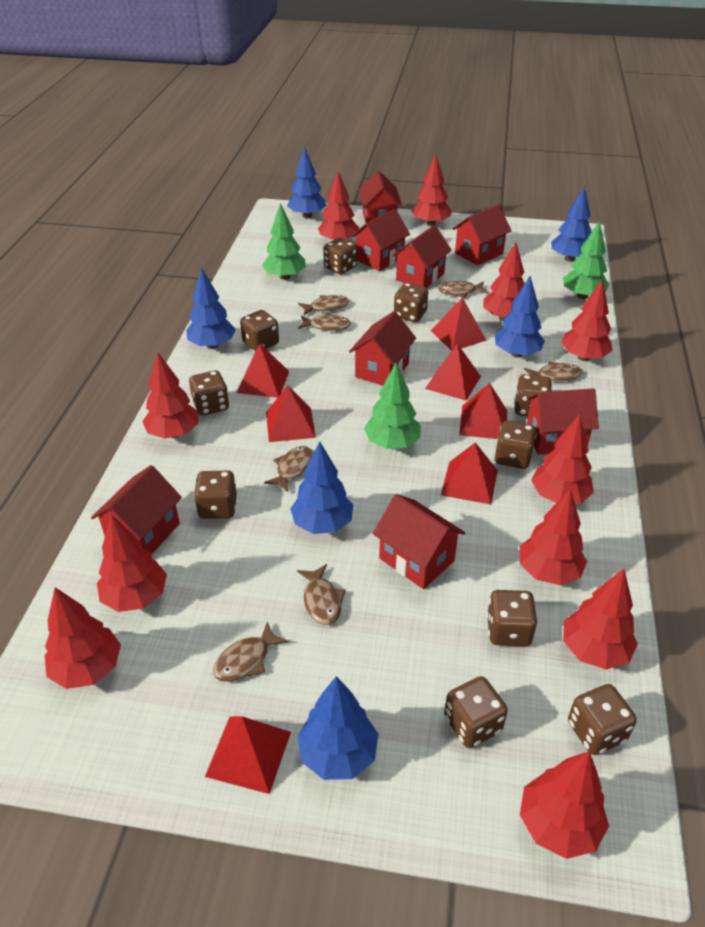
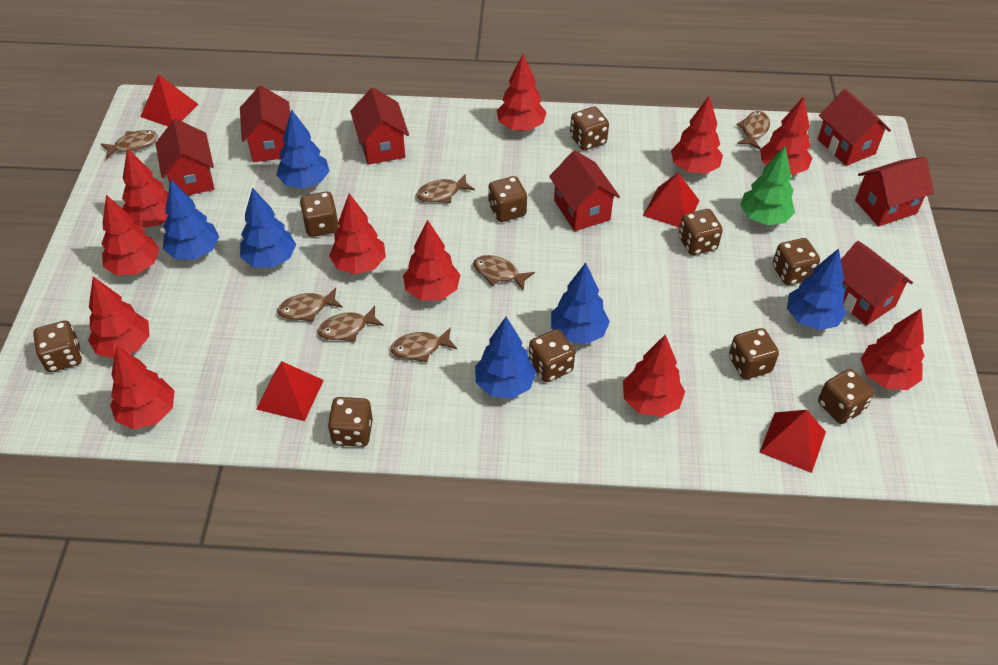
green tree: 3 -> 1
red house: 8 -> 7
red pyramid: 7 -> 4

